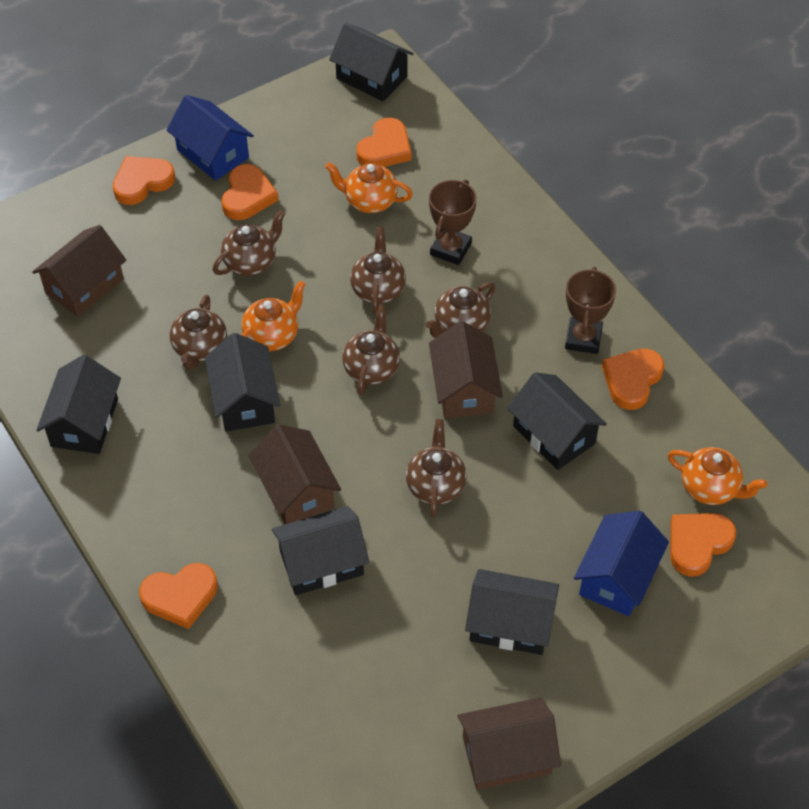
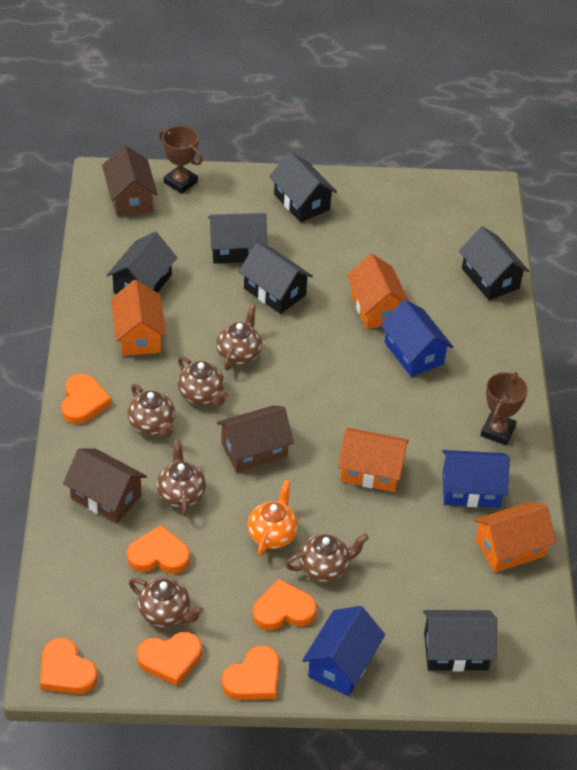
blue house: 2 -> 3
brown house: 4 -> 3
orange house: 0 -> 4
orange teapot: 3 -> 1

